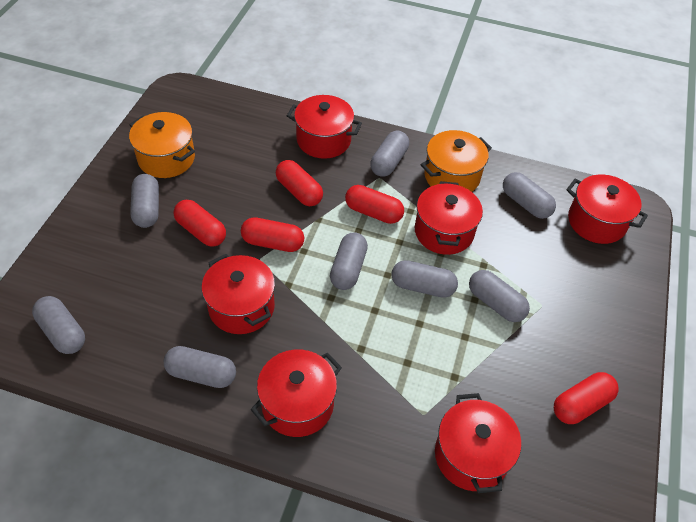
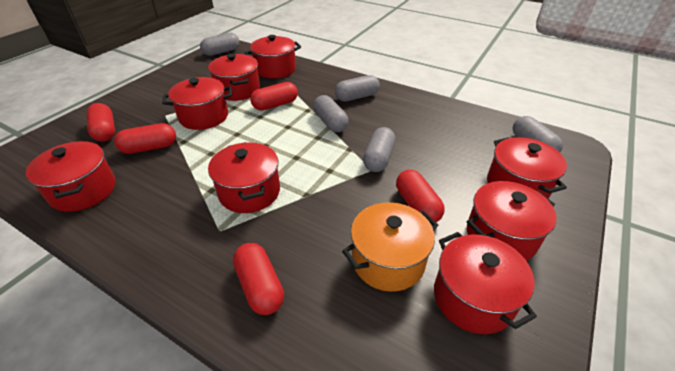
grey capsule: 8 -> 5
orange pot: 2 -> 1
red pot: 6 -> 8

